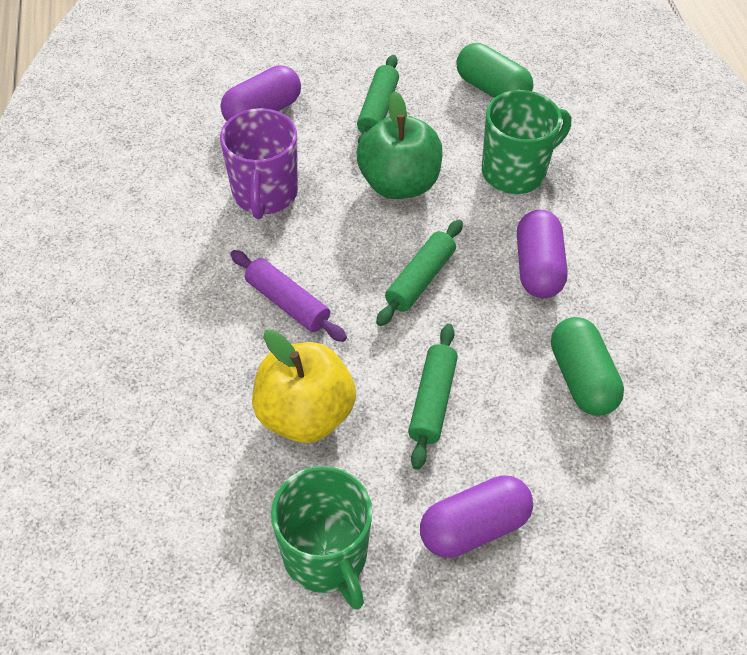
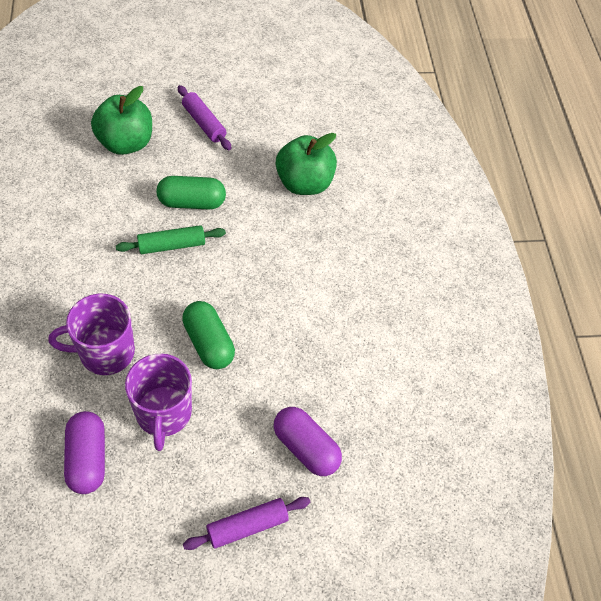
green apple: 1 -> 2
green mug: 2 -> 0
green rolling pin: 3 -> 1
purple capsule: 3 -> 2
purple mug: 1 -> 2
purple rolling pin: 1 -> 2
yellow apple: 1 -> 0

